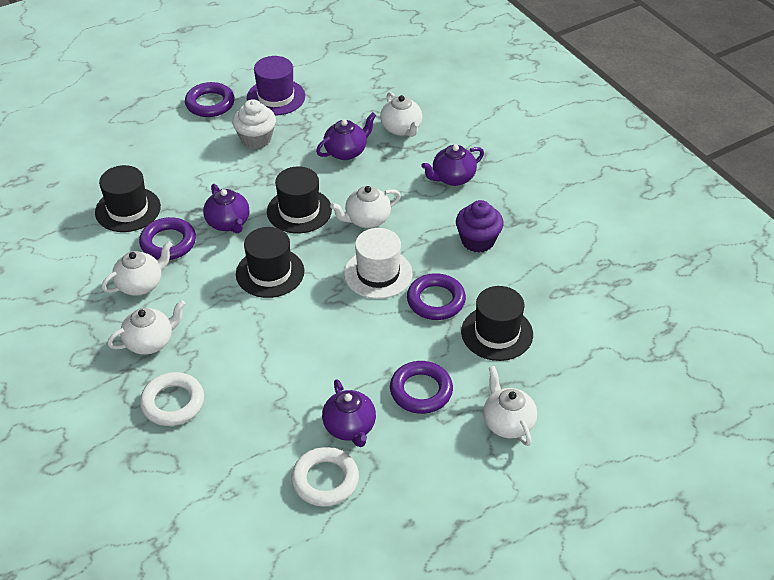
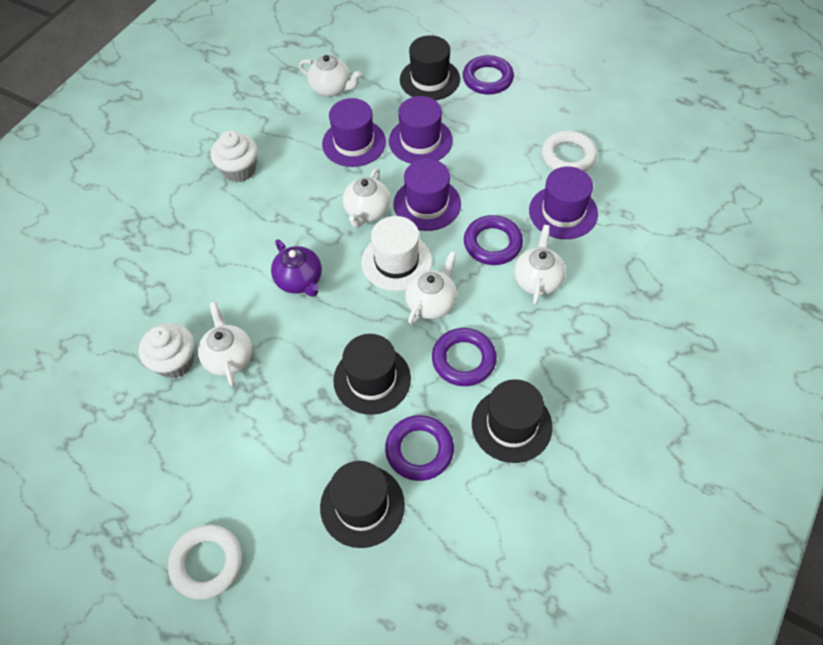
purple cupcake: 1 -> 0
purple hat: 1 -> 4
purple teapot: 4 -> 1
white cupcake: 1 -> 2

